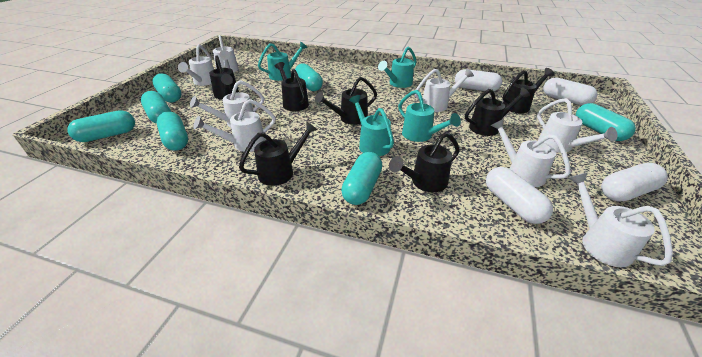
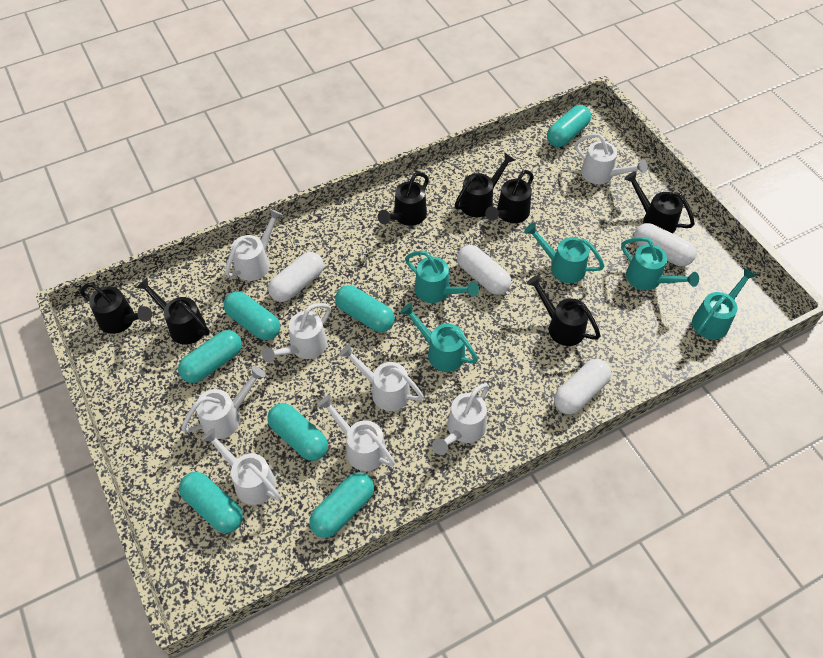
turquoise watering can: 4 -> 5

